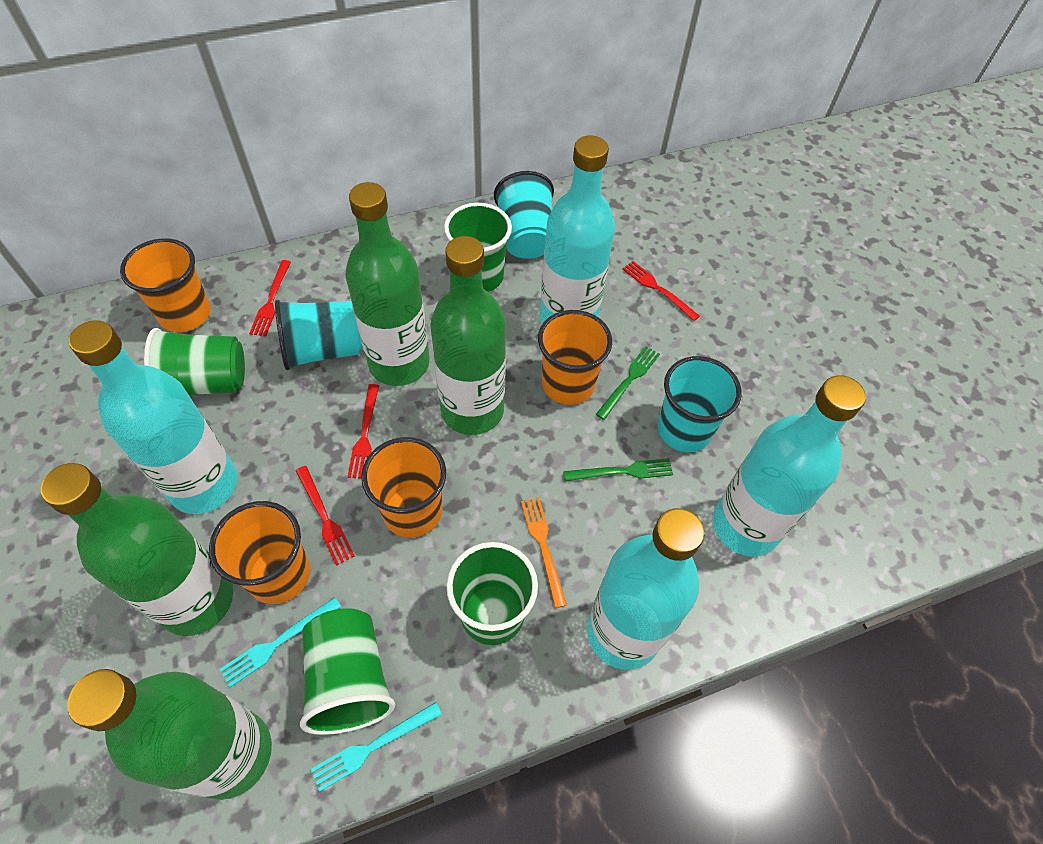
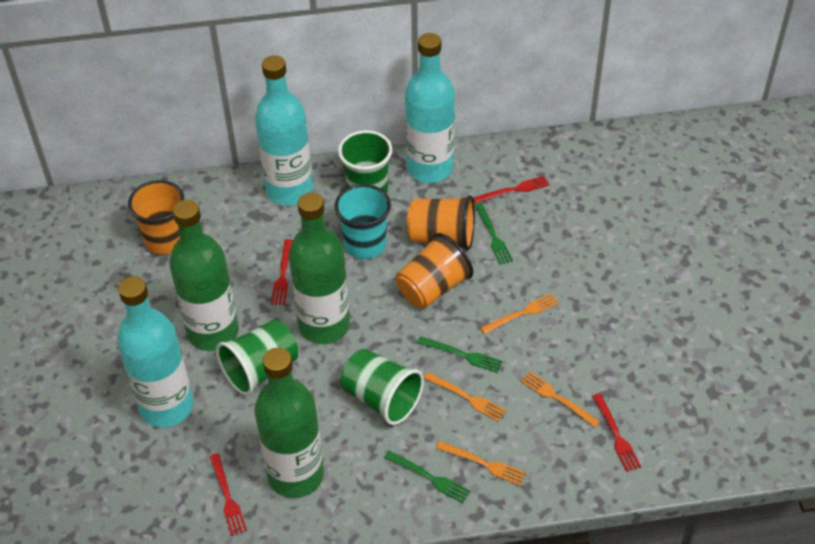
green bottle: 4 -> 3
green cup: 4 -> 3
green fork: 2 -> 3
orange cup: 4 -> 3
orange fork: 1 -> 4
turquoise bottle: 4 -> 3
turquoise cup: 3 -> 1
turquoise fork: 2 -> 0

